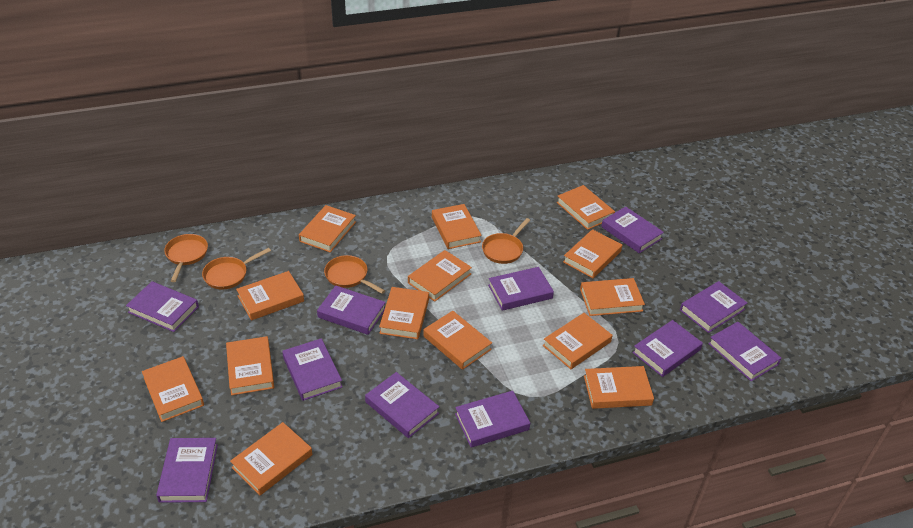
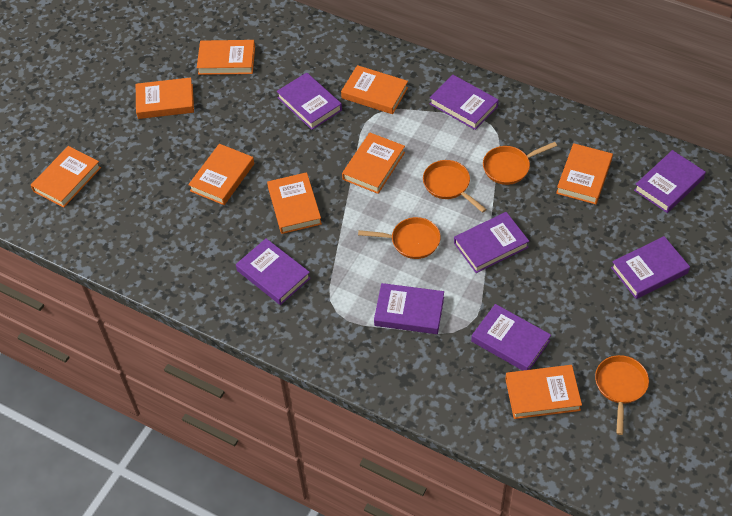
orange book: 14 -> 9
purple book: 11 -> 8

